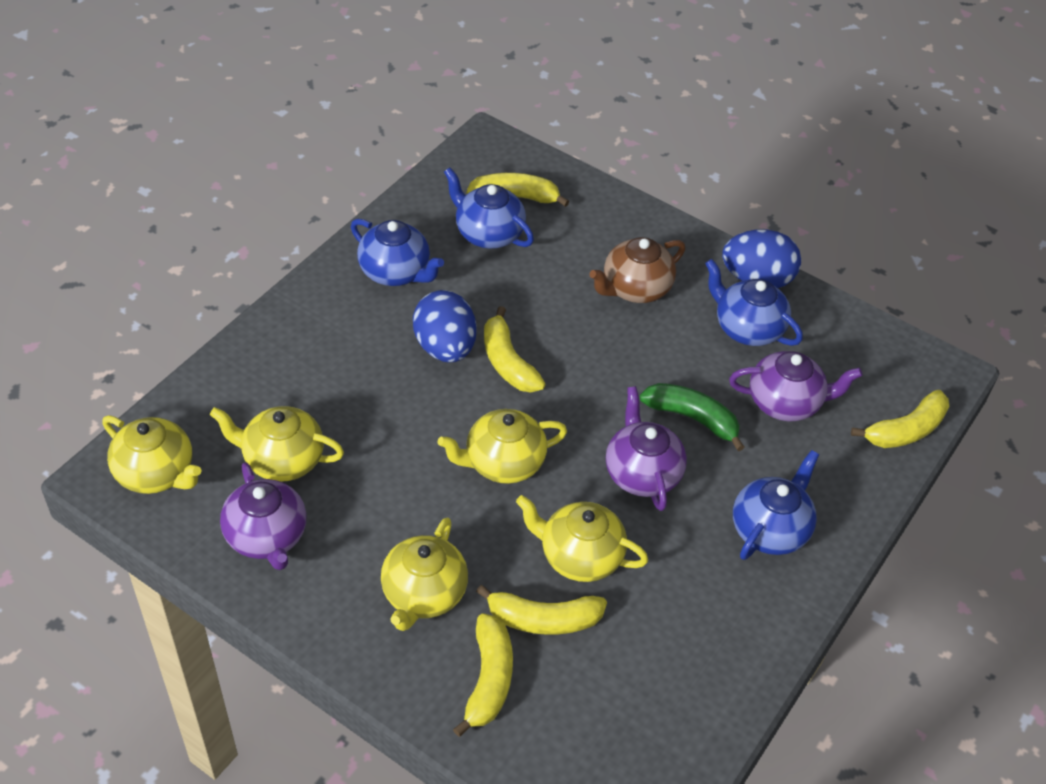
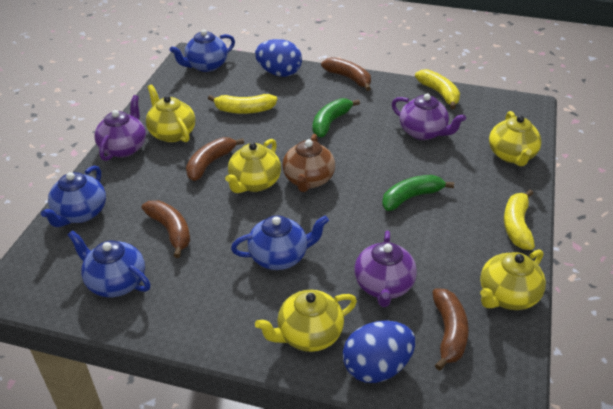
brown banana: 0 -> 4
green banana: 1 -> 2
yellow banana: 5 -> 3

